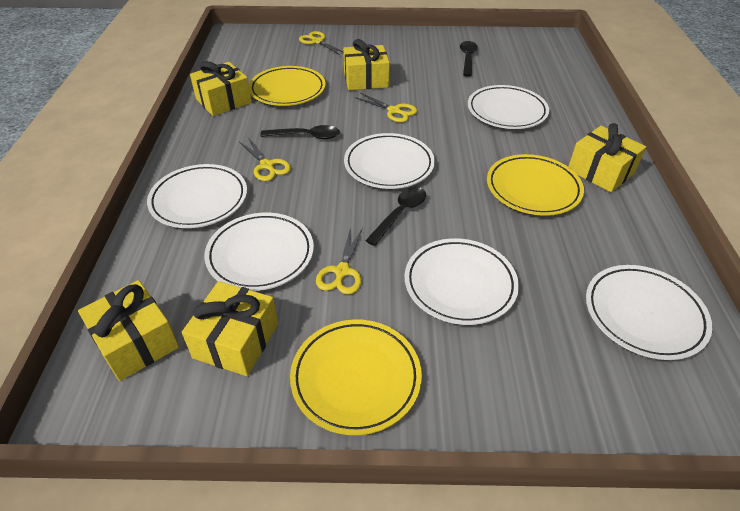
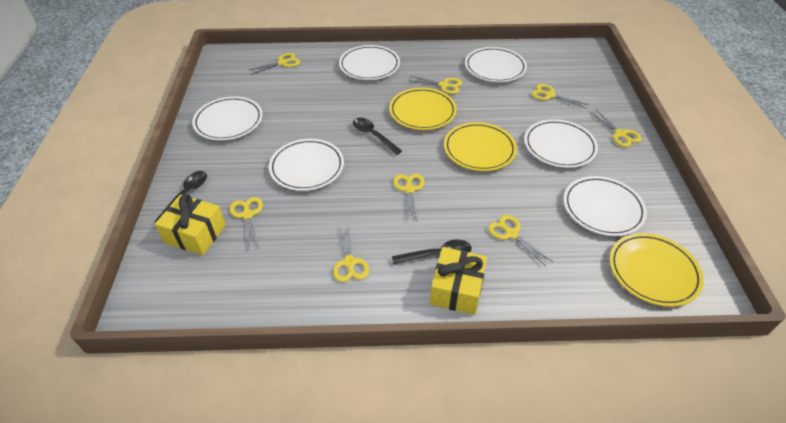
yellow gift: 5 -> 2
yellow scissors: 4 -> 8

